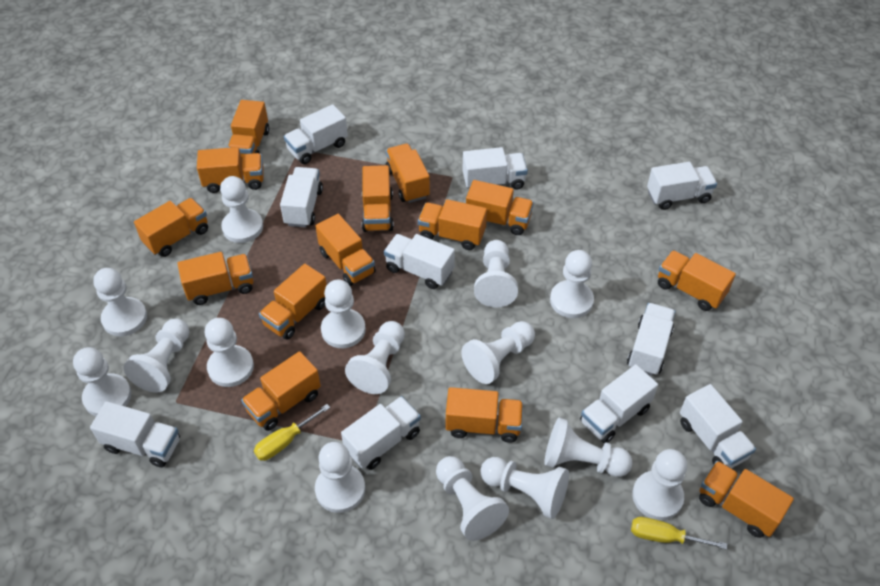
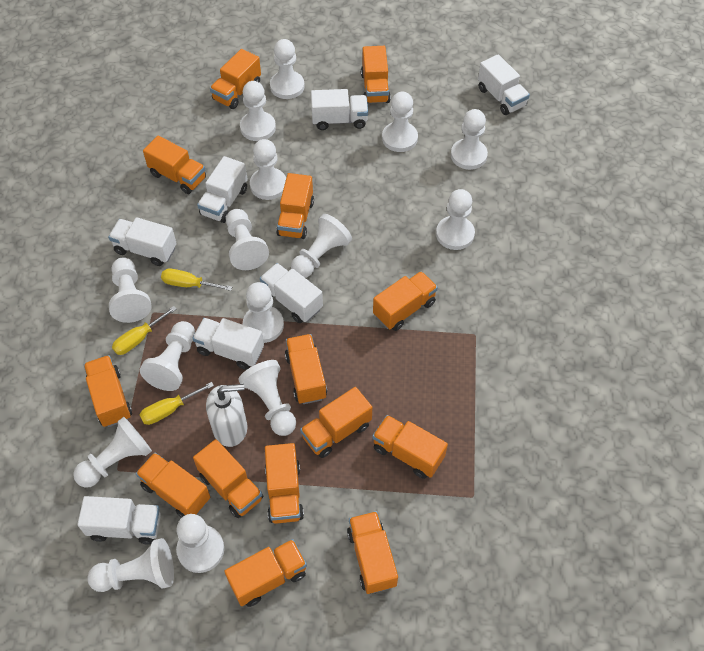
white soap dispenser: 0 -> 1
white truck: 10 -> 7
yellow screwdriver: 2 -> 3

